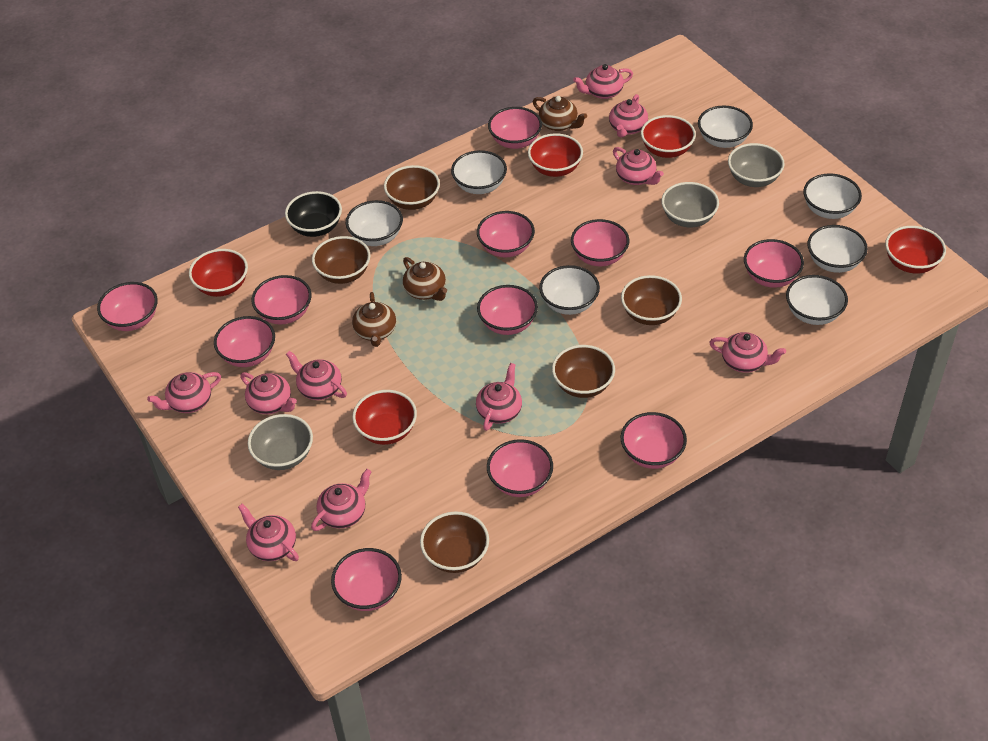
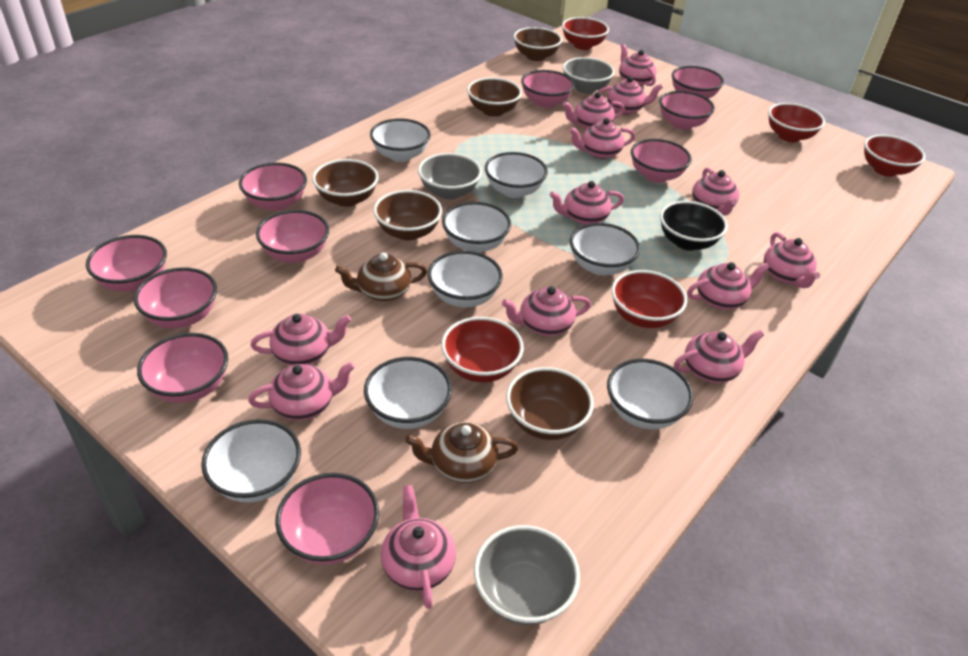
brown teapot: 3 -> 2
pink bowl: 11 -> 10
pink teapot: 10 -> 13
white bowl: 7 -> 8

